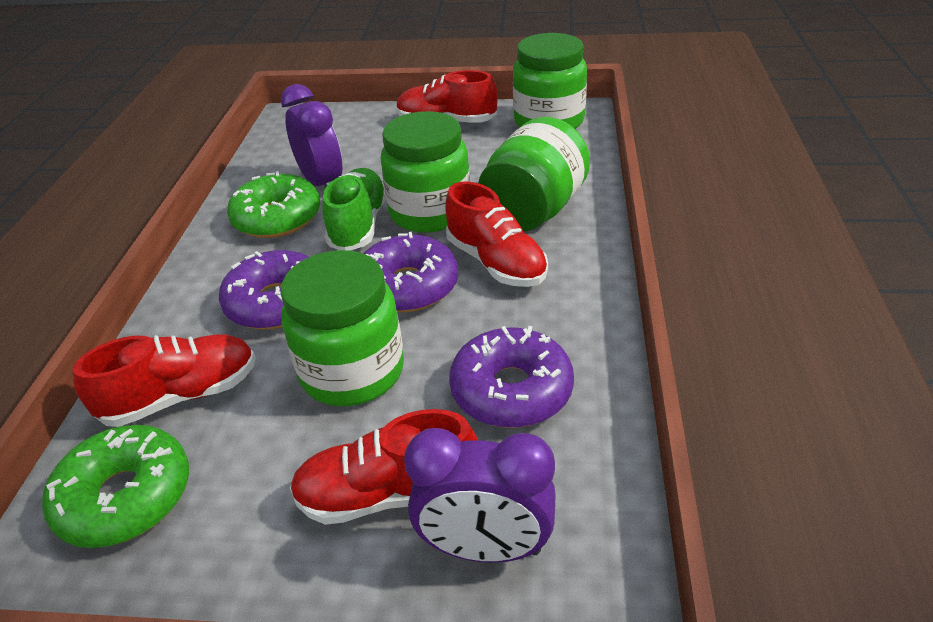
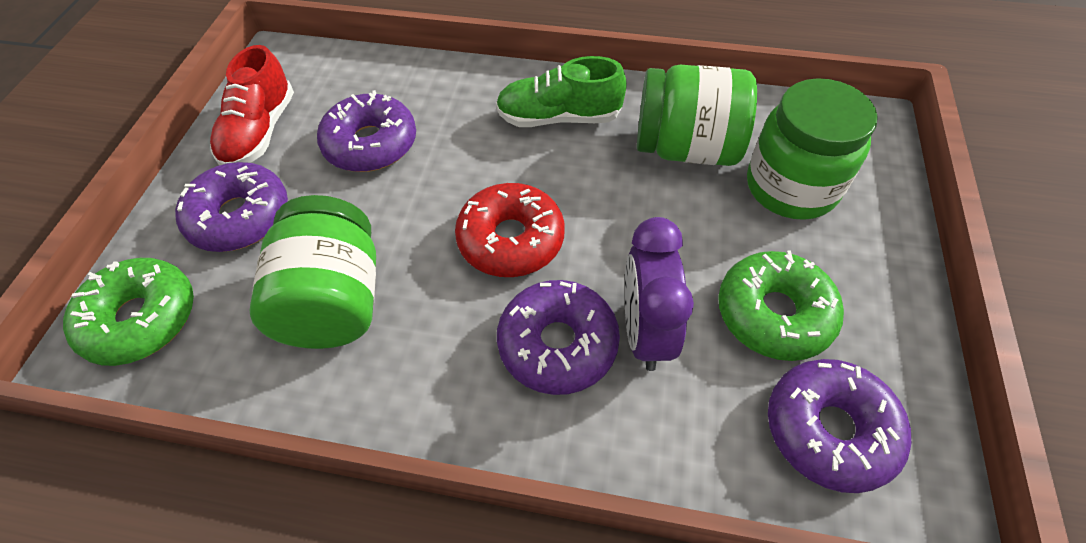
green jar: 4 -> 3
purple clock: 2 -> 1
purple donut: 3 -> 4
red donut: 0 -> 1
red shoe: 4 -> 1

